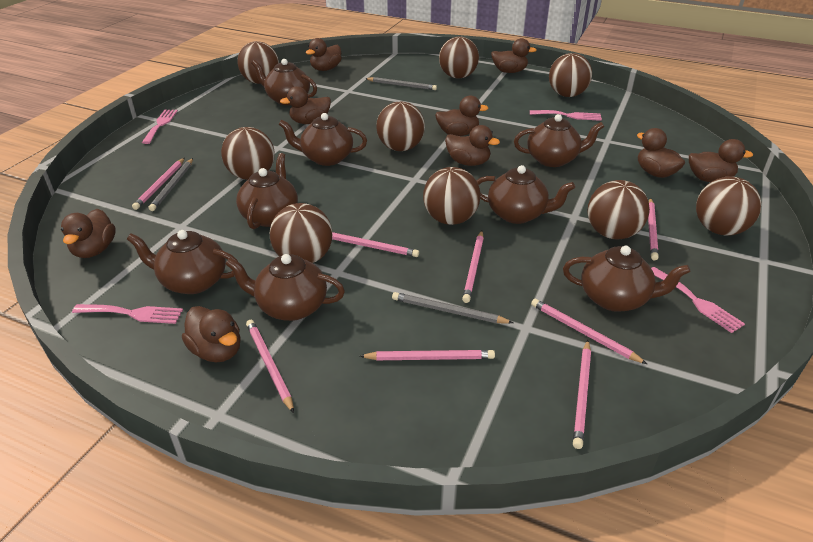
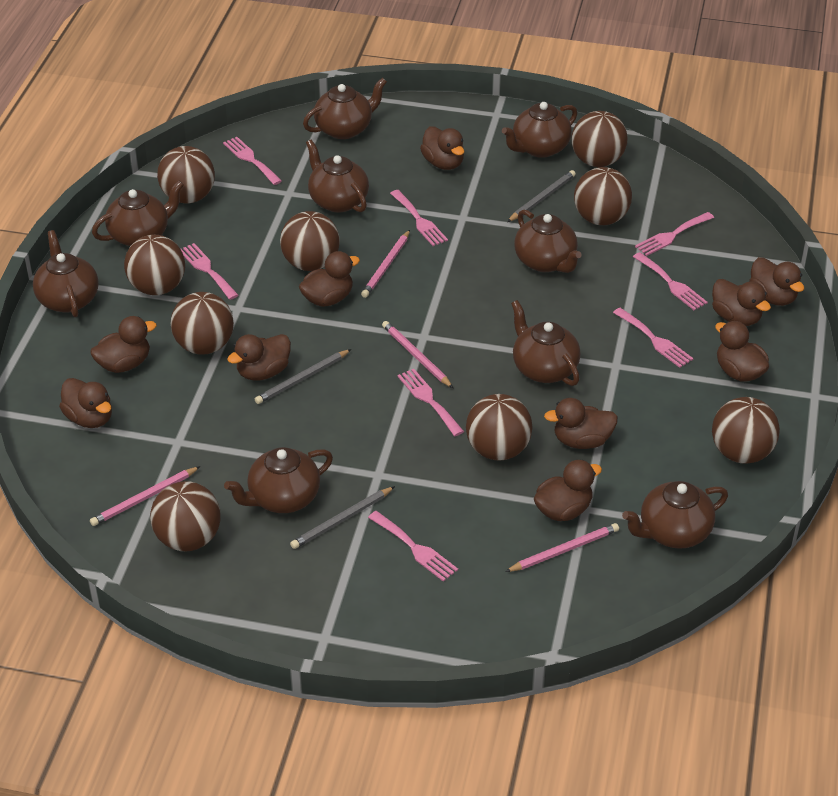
brown duck: 9 -> 10
brown teapot: 8 -> 9
pink fork: 4 -> 8
pink pencil: 8 -> 4

